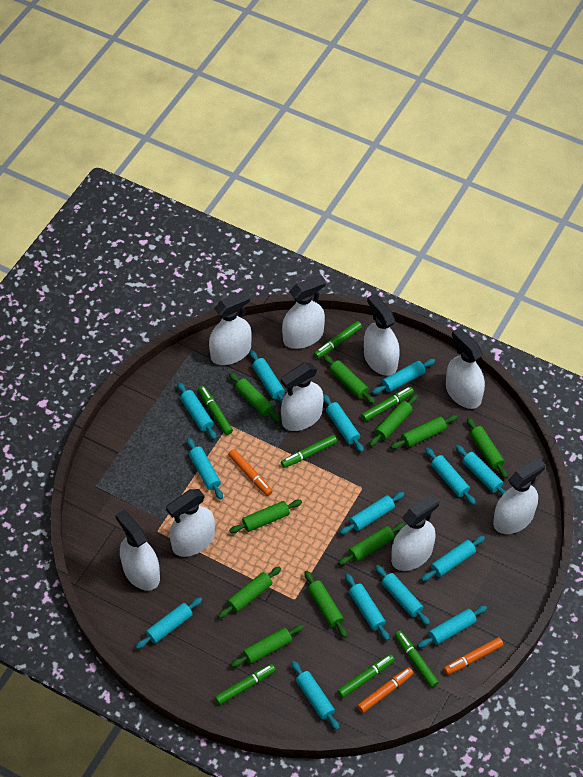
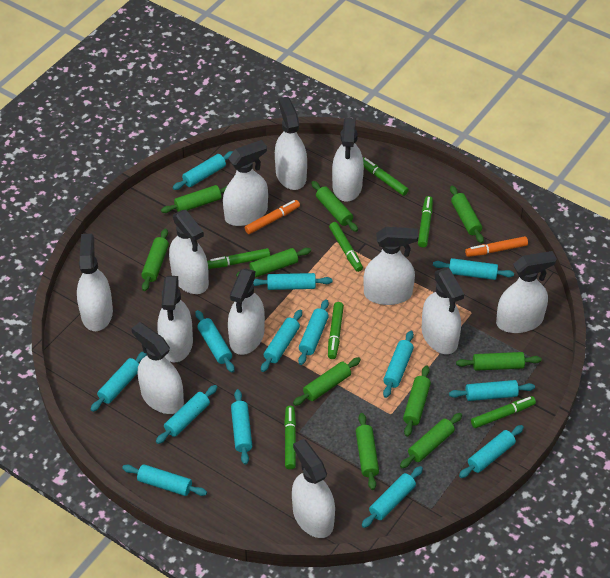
orange marker: 3 -> 2
white spray bottle: 9 -> 12

